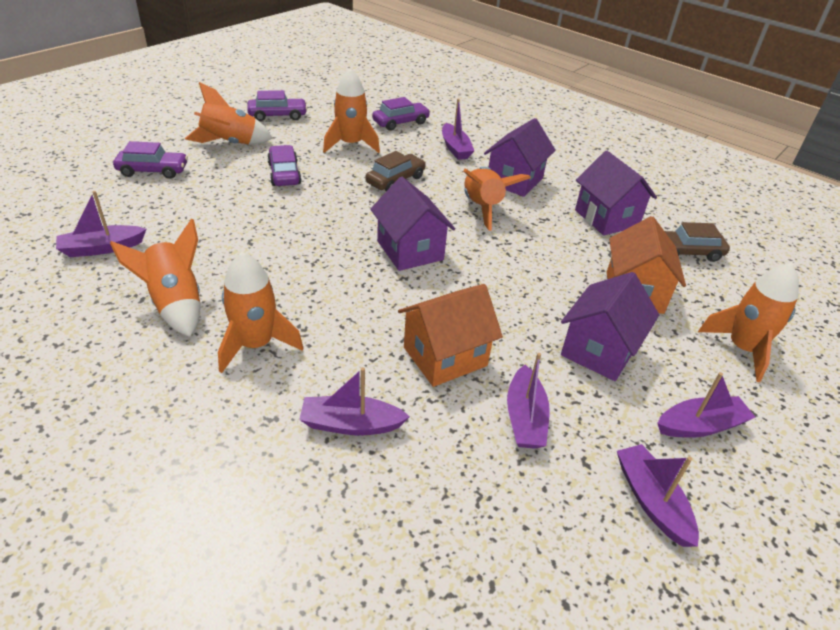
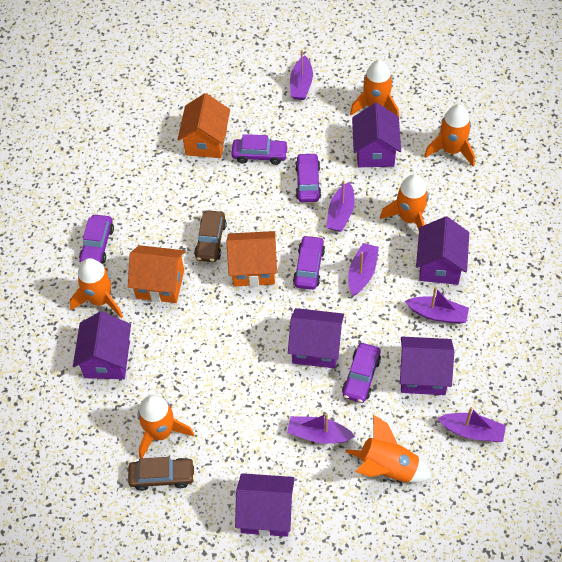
orange house: 2 -> 3
purple car: 4 -> 5
purple house: 4 -> 6

